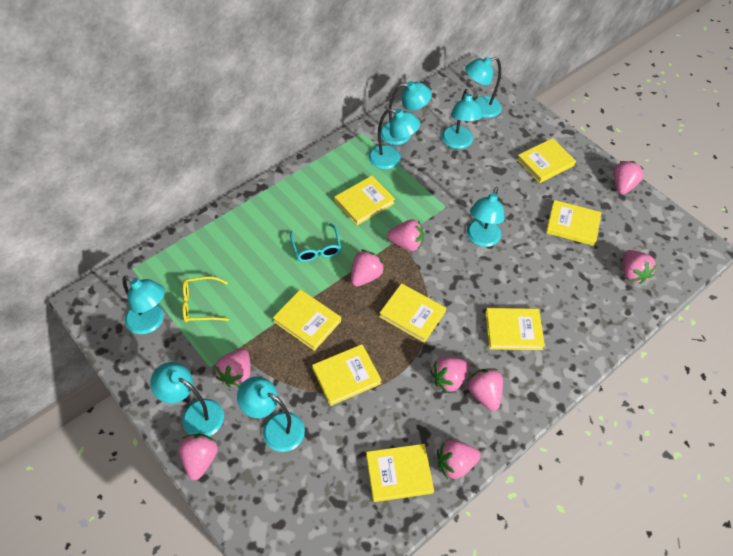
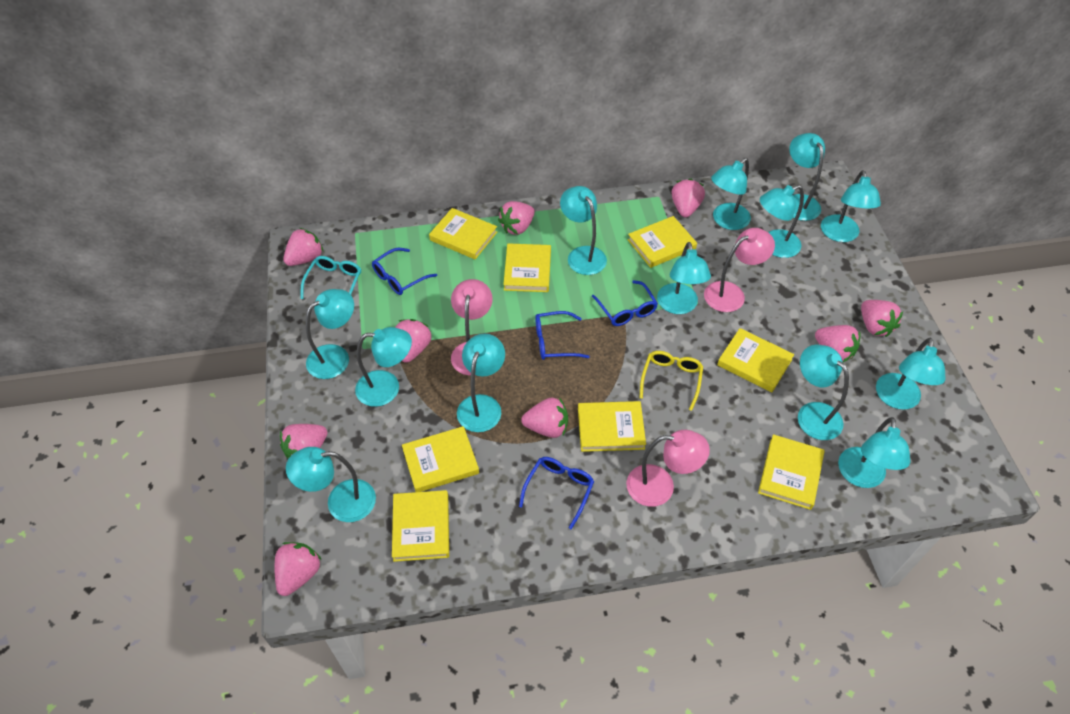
blue glasses: 0 -> 4
pink lamp: 0 -> 3
turquoise lamp: 8 -> 13

